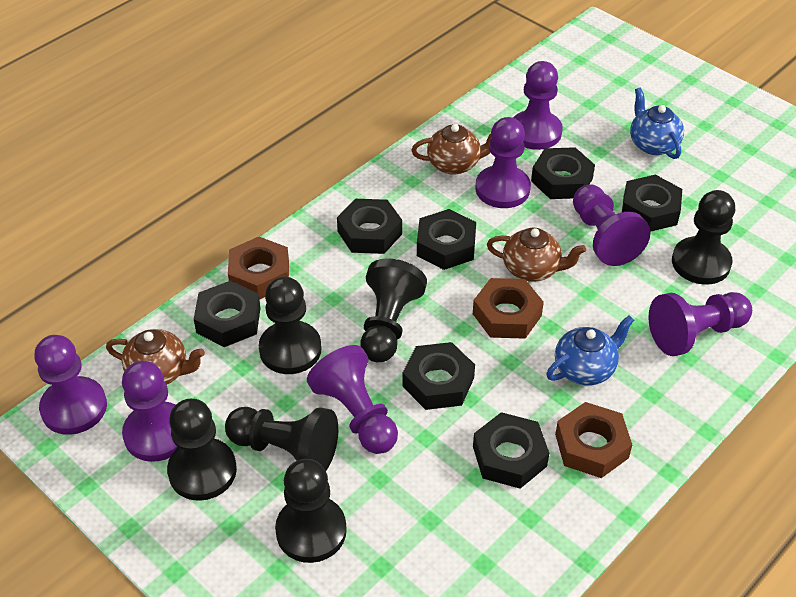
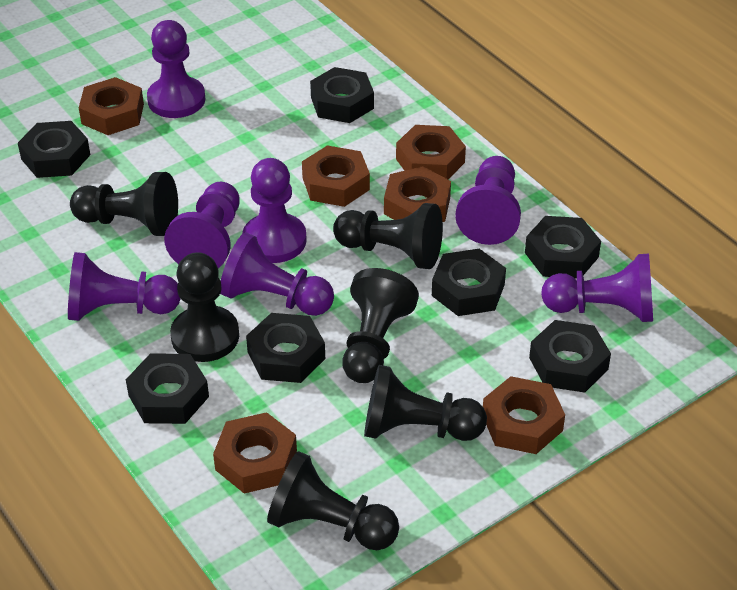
blue teapot: 2 -> 0
brown nut: 3 -> 6
brown teapot: 3 -> 0

